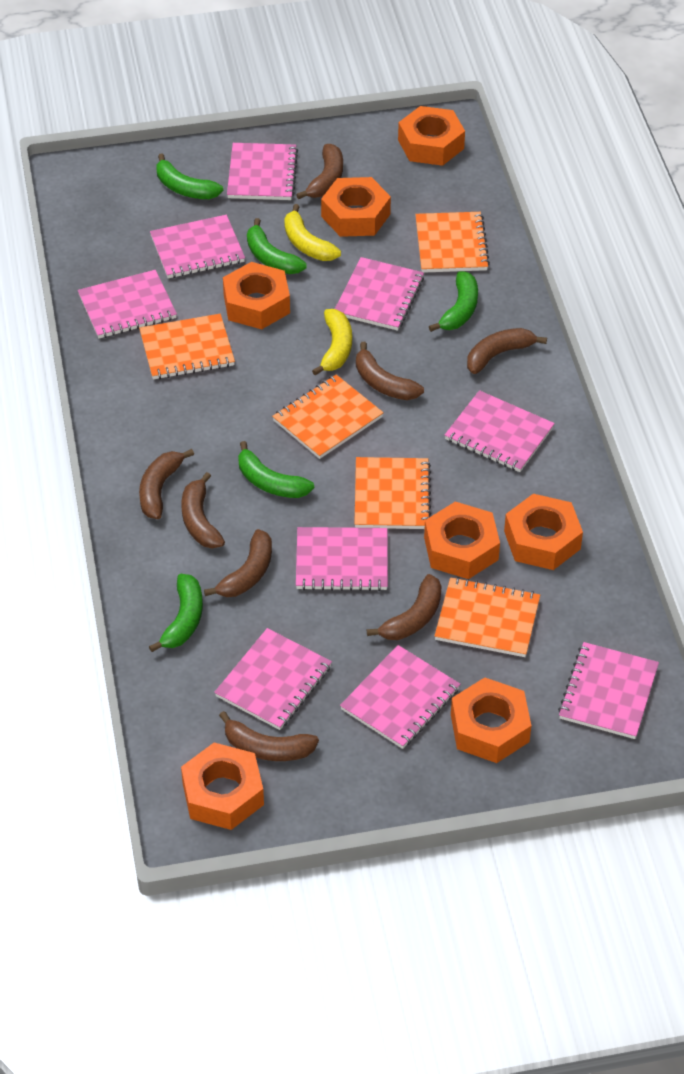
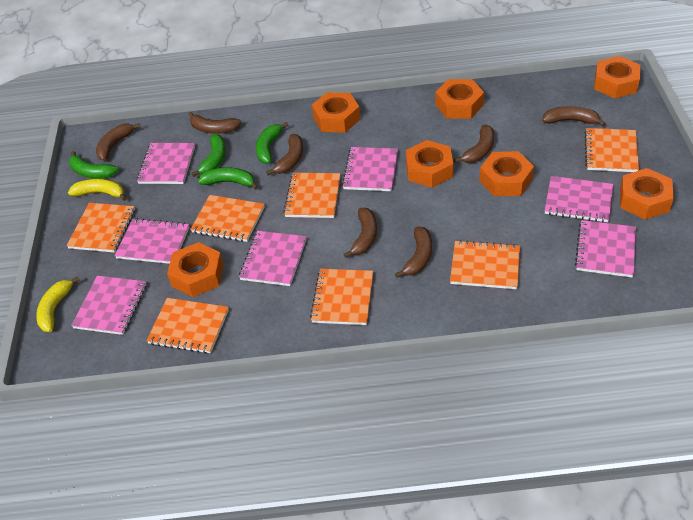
brown banana: 8 -> 7
green banana: 5 -> 4
orange notebook: 5 -> 7
pink notebook: 9 -> 7

